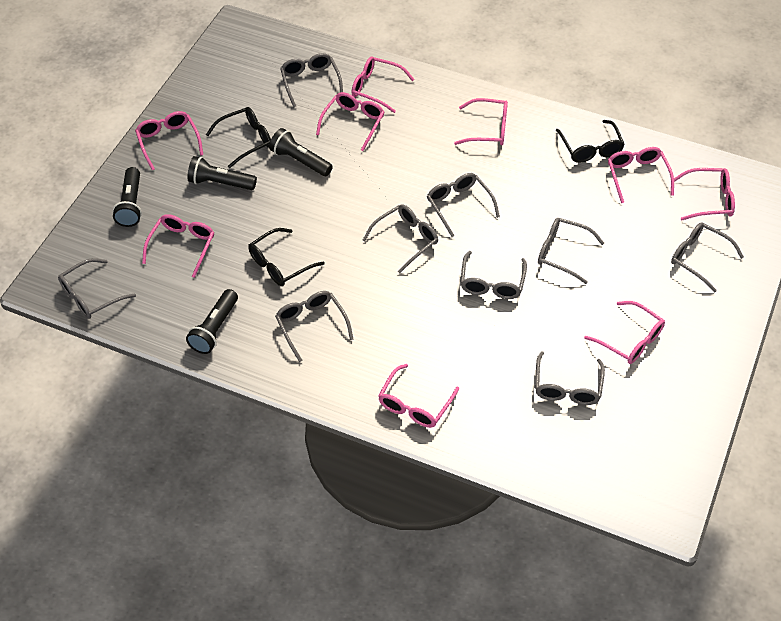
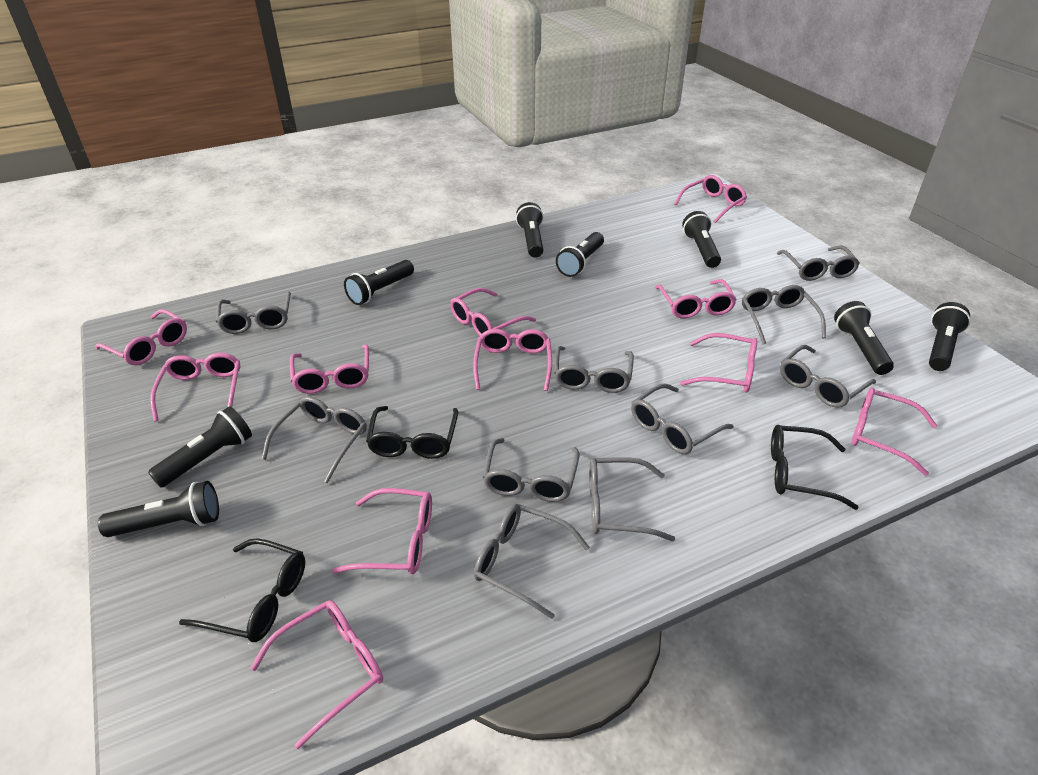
black flashlight: 4 -> 8
grey glasses: 9 -> 10
pink glasses: 9 -> 11

